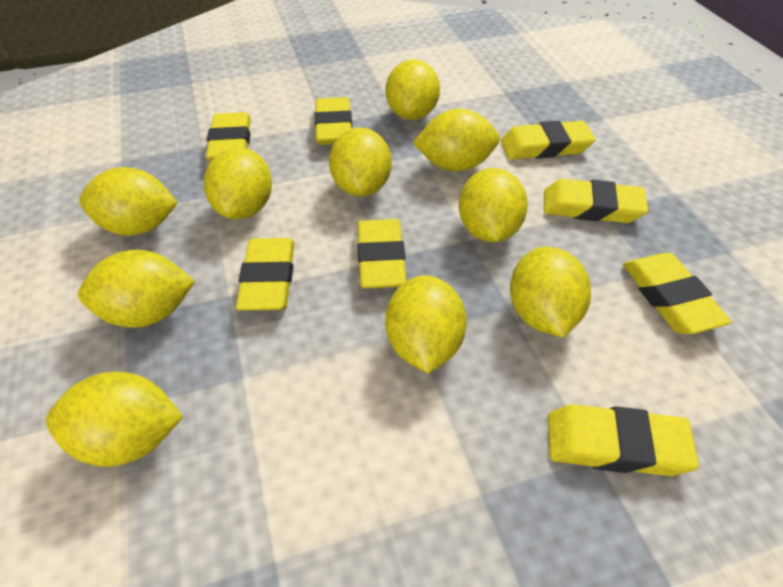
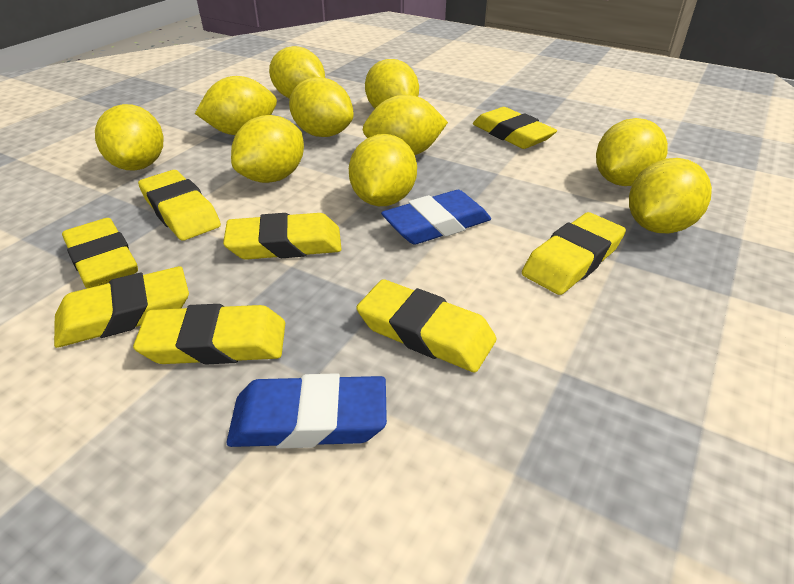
blue eraser: 0 -> 2

